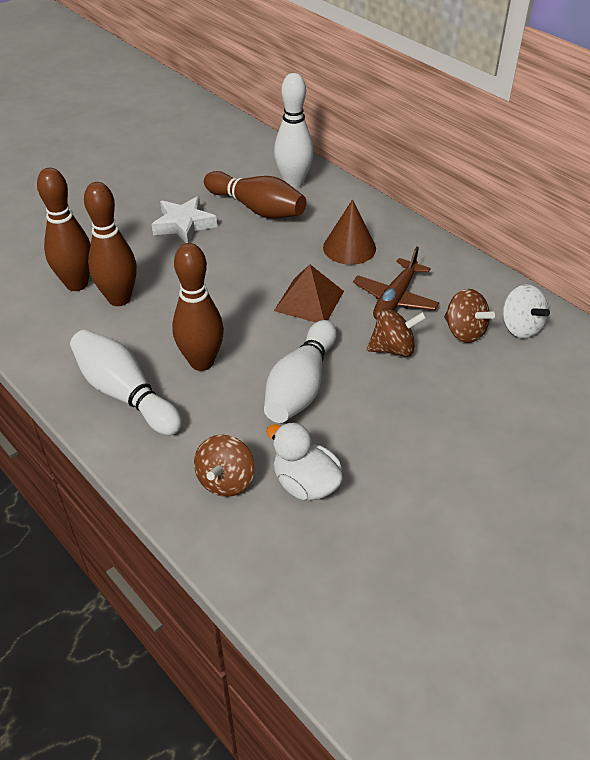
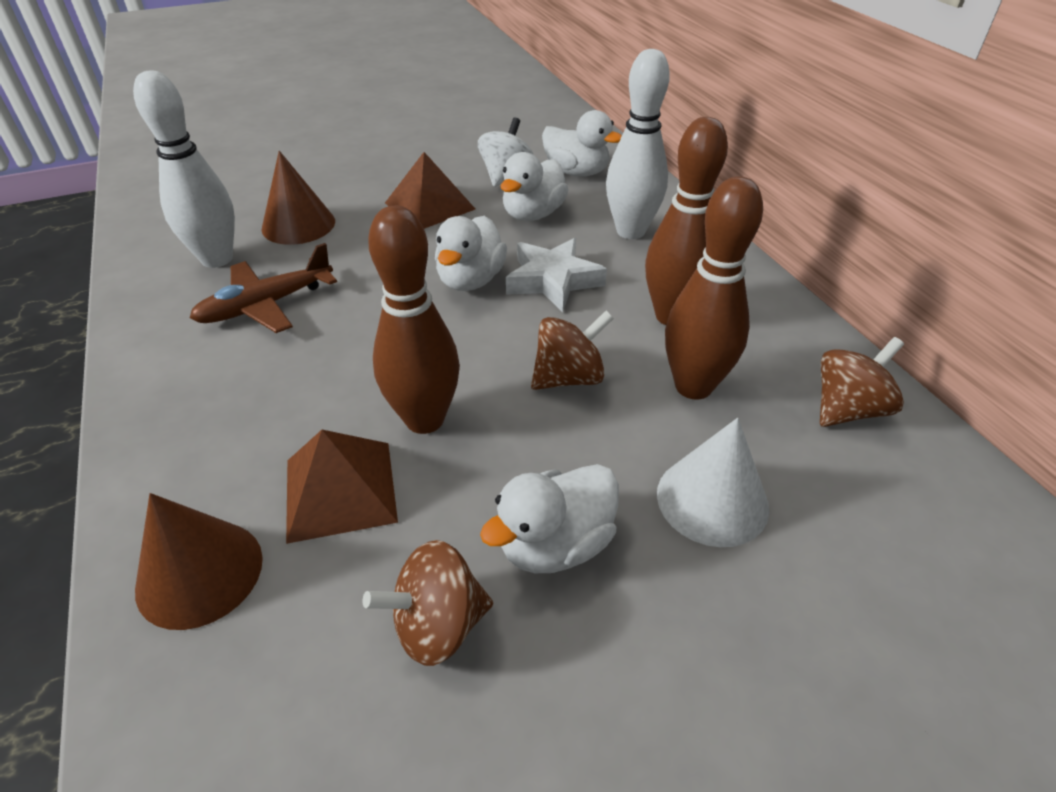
brown bowling pin: 4 -> 3
brown cone: 1 -> 2
brown pyramid: 1 -> 2
white bowling pin: 3 -> 2
white cone: 0 -> 1
white duck: 1 -> 4

